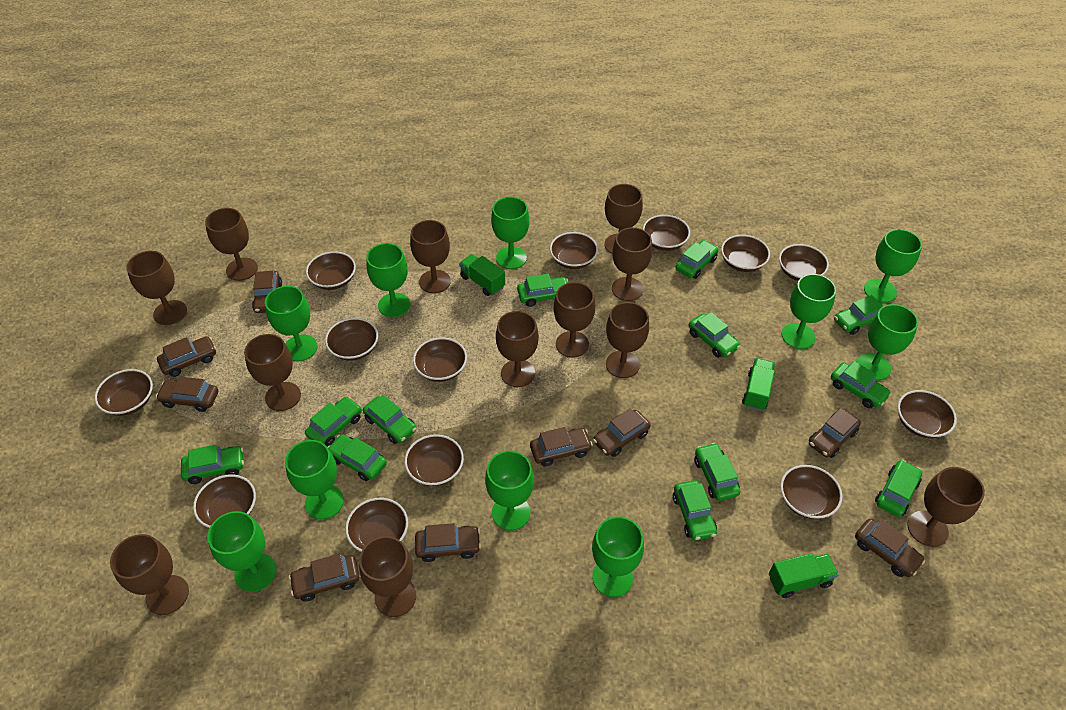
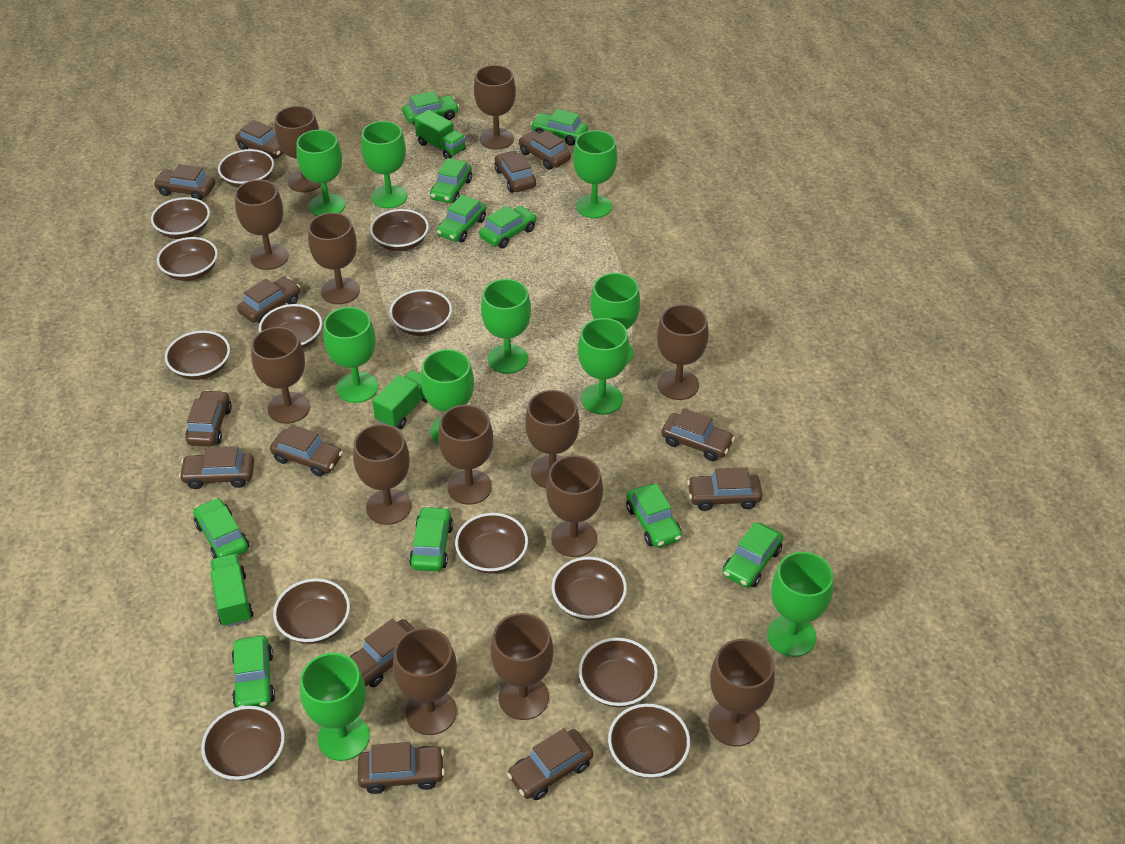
brown car: 9 -> 13
brown goblet: 12 -> 13
green car: 12 -> 10

